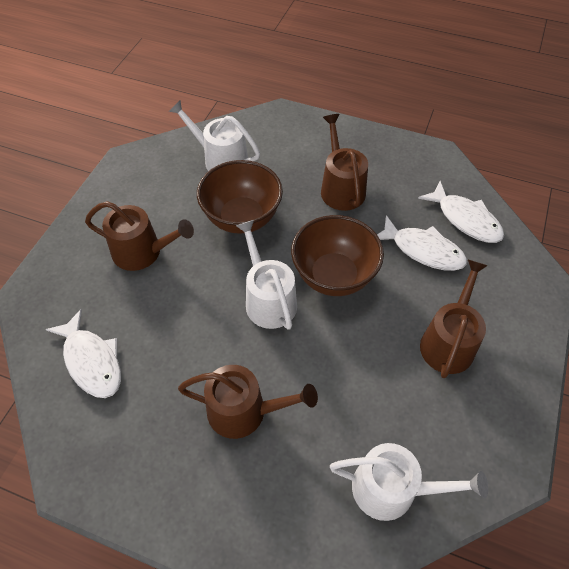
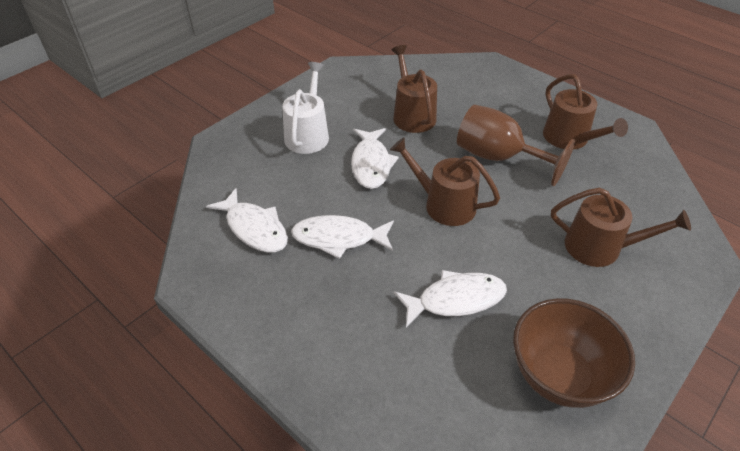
brown bowl: 2 -> 1
brown goblet: 0 -> 1
white fish: 3 -> 4
white watering can: 3 -> 1

